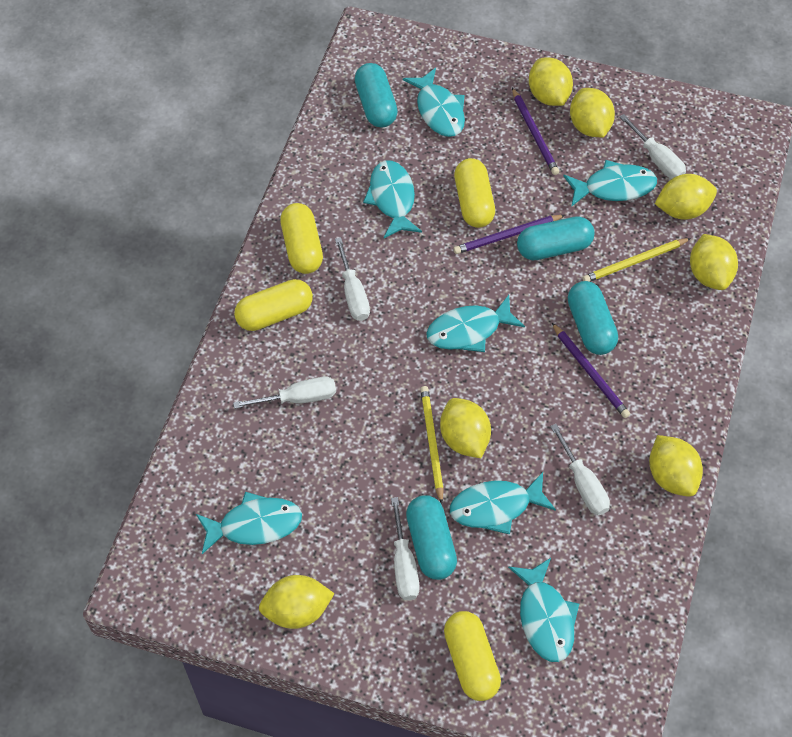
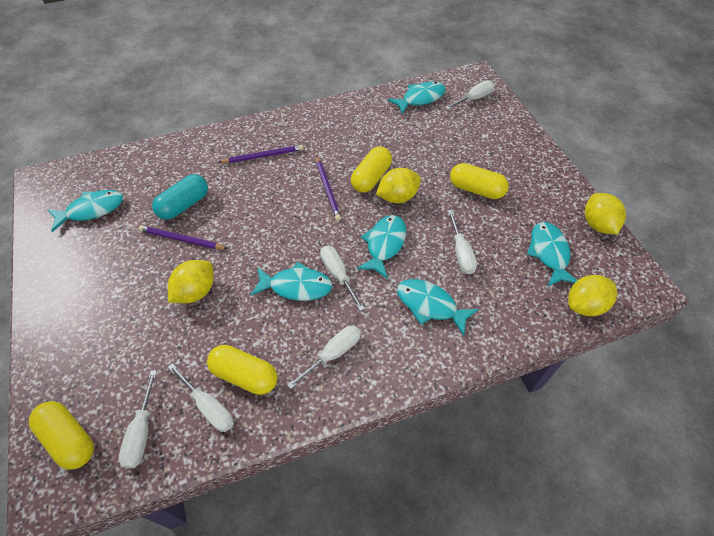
turquoise capsule: 4 -> 1
turquoise fish: 7 -> 6
white screwdriver: 5 -> 6
yellow lemon: 7 -> 4
yellow pencil: 2 -> 0

